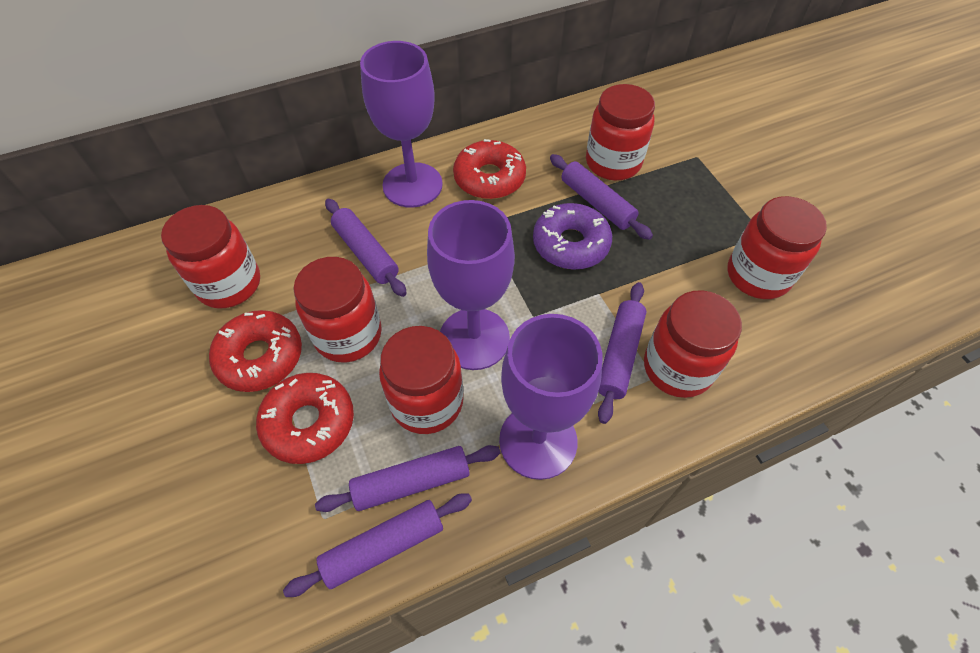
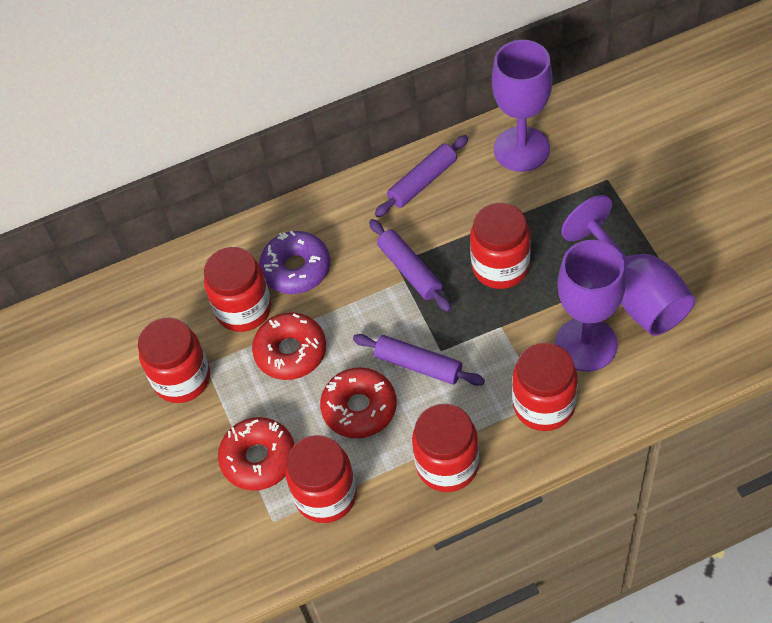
purple rolling pin: 5 -> 3

